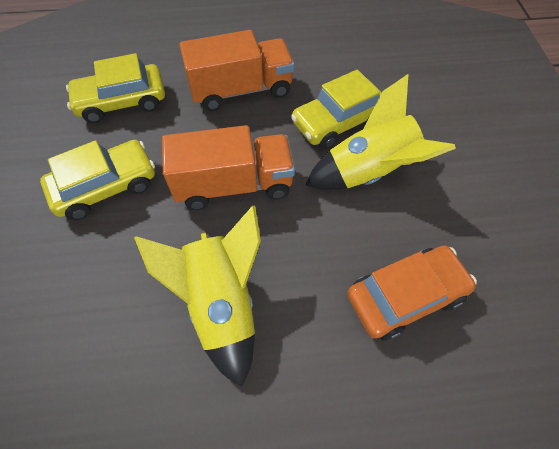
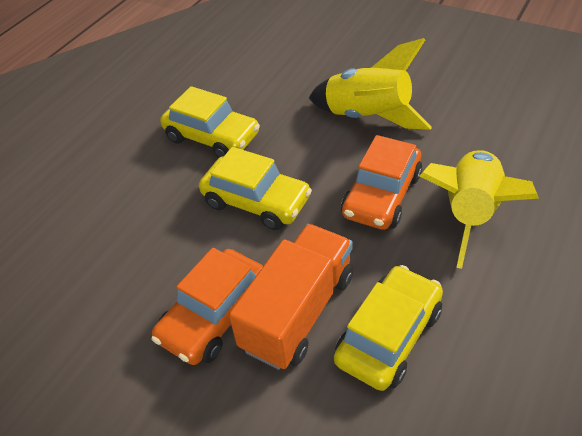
orange car: 1 -> 2
orange truck: 2 -> 1

